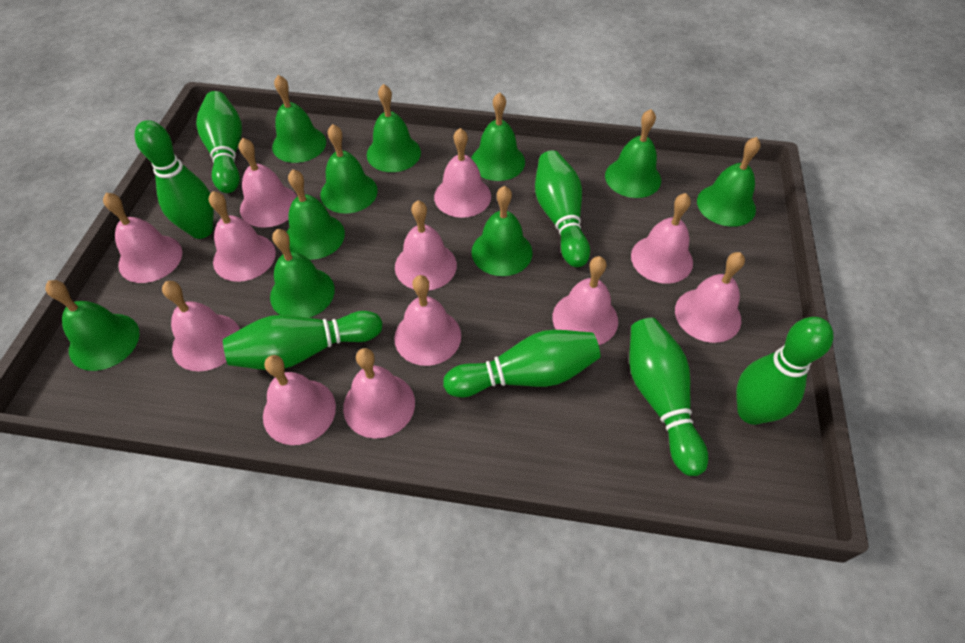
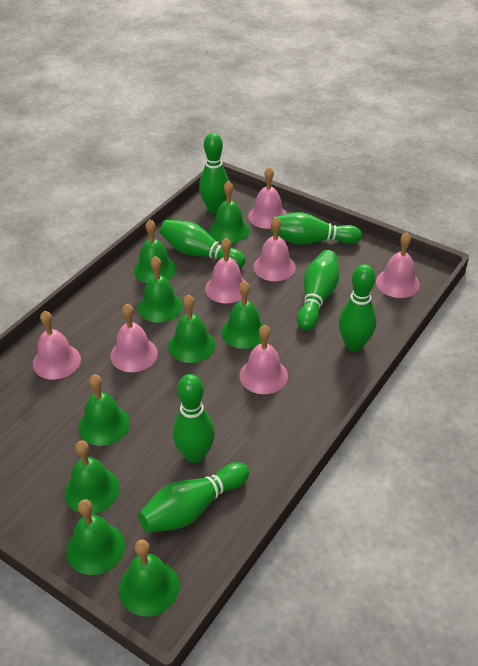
green bell: 10 -> 9
pink bell: 12 -> 7

